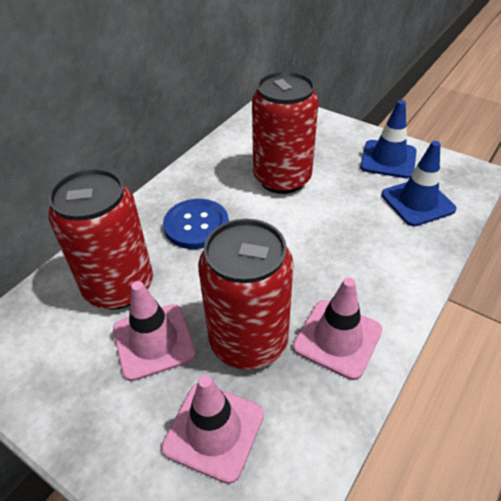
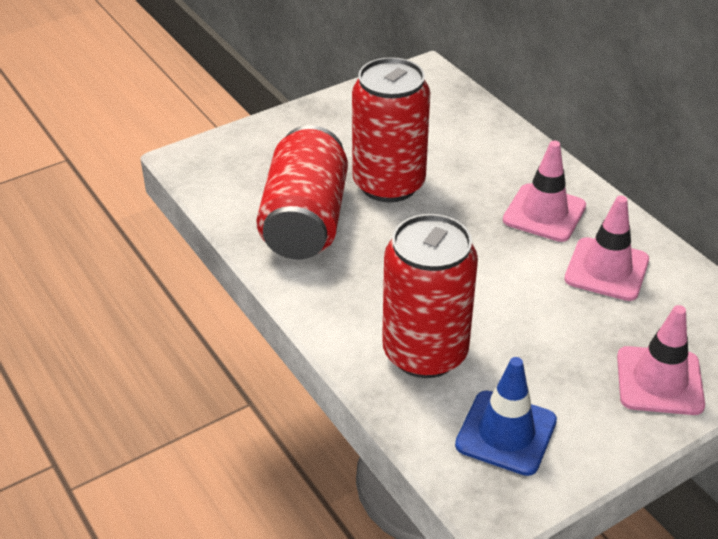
blue button: 1 -> 0
blue traffic cone: 2 -> 1

